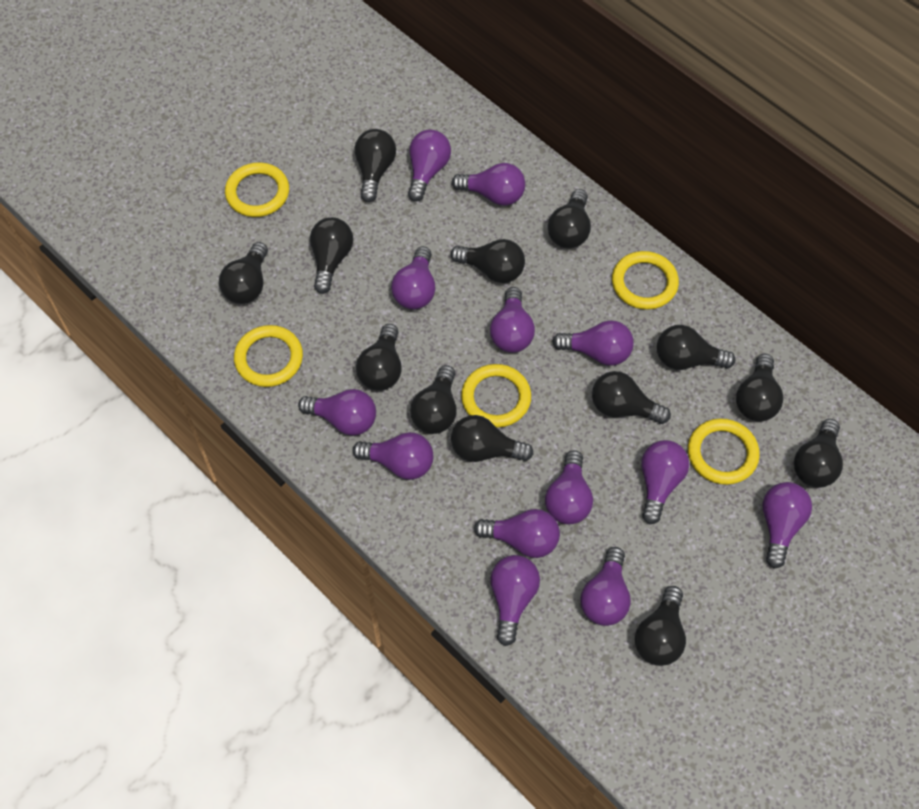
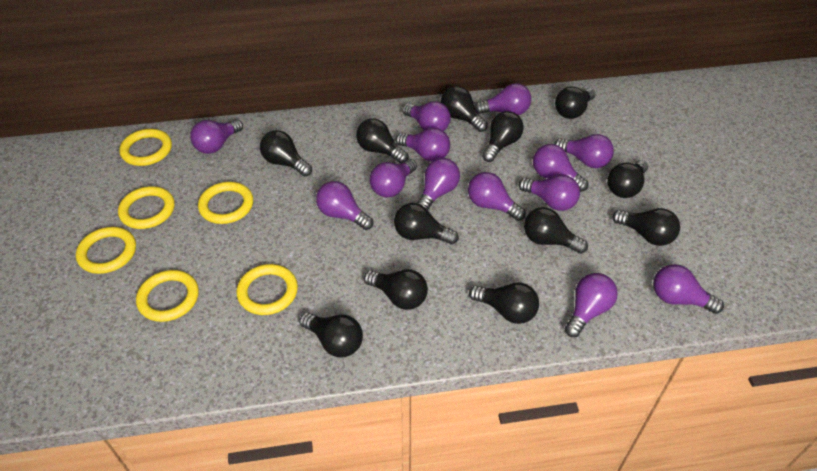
black light bulb: 13 -> 12
yellow ring: 5 -> 6

